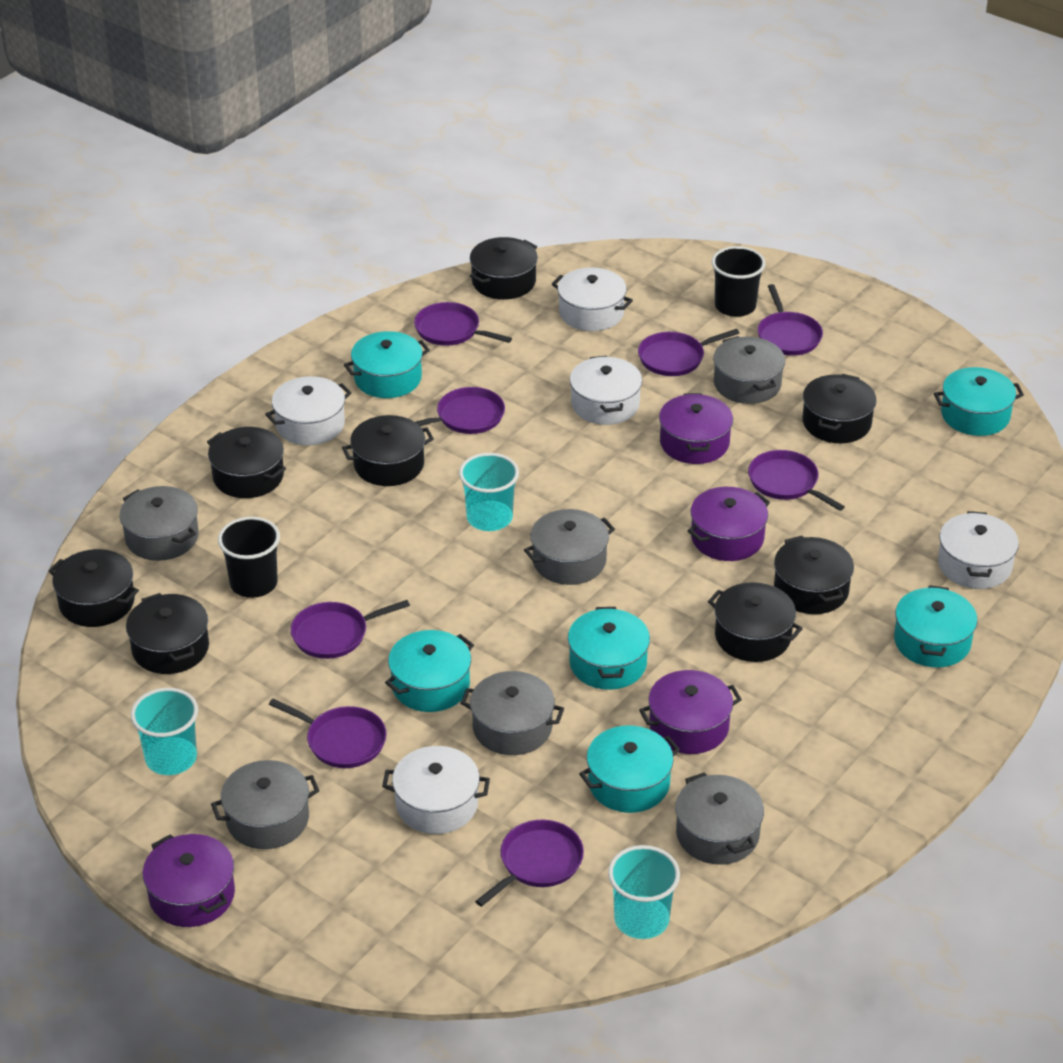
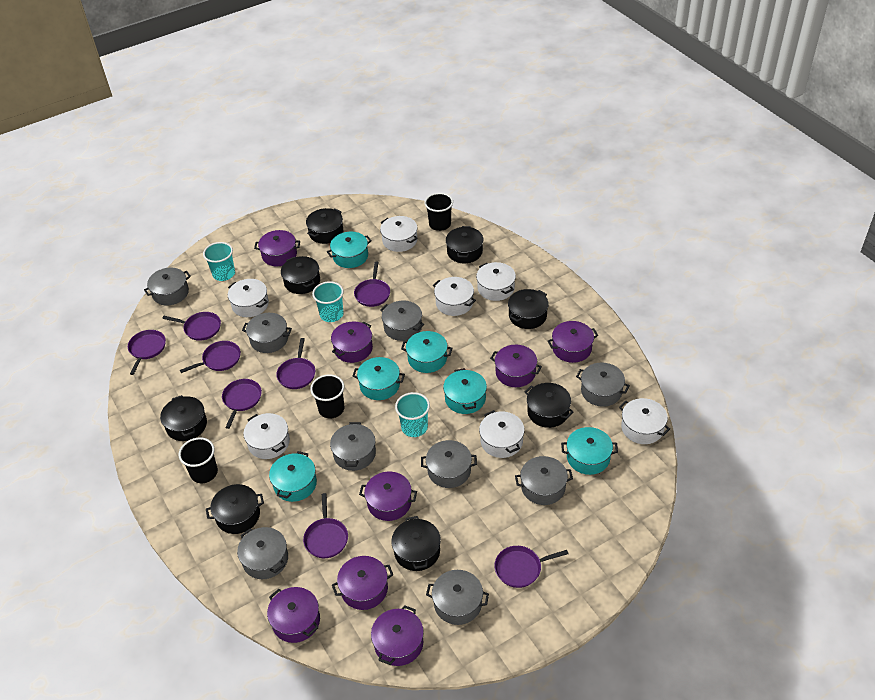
black cup: 2 -> 3
grey pot: 6 -> 9
purple pot: 4 -> 8
white pot: 5 -> 7

